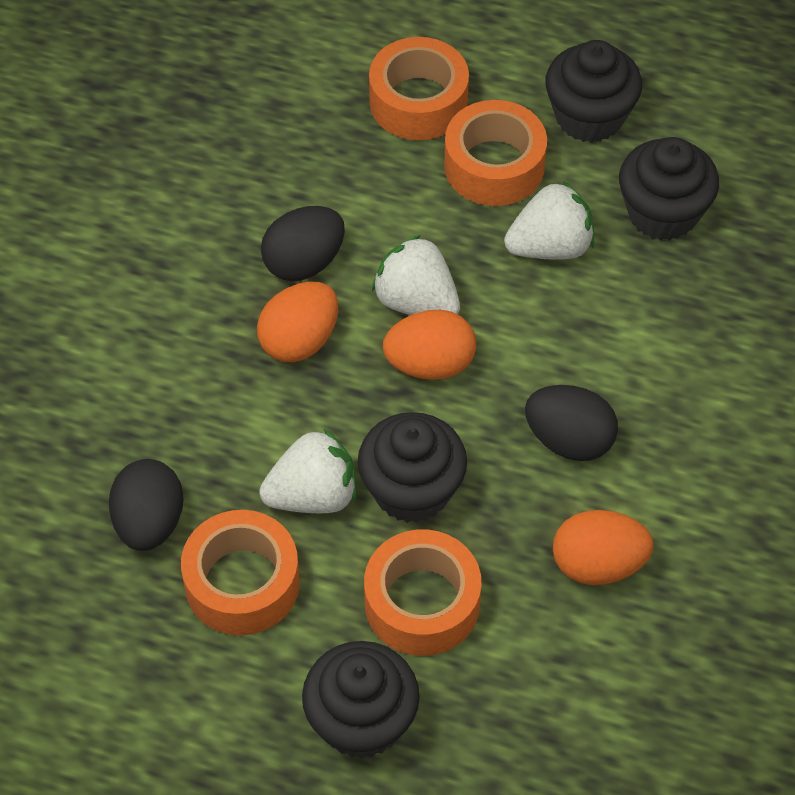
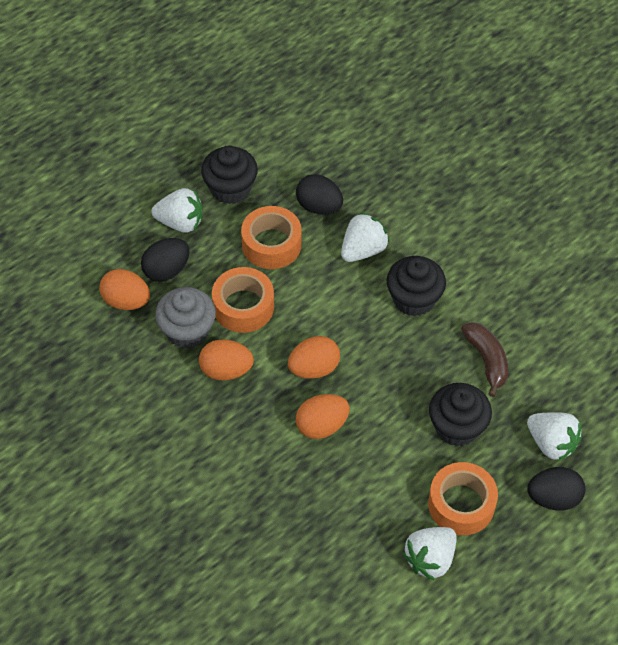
black cupcake: 4 -> 3
brown banana: 0 -> 1
grey cupcake: 0 -> 1
orange egg: 3 -> 4
orange tape: 4 -> 3
white strawberry: 3 -> 4

